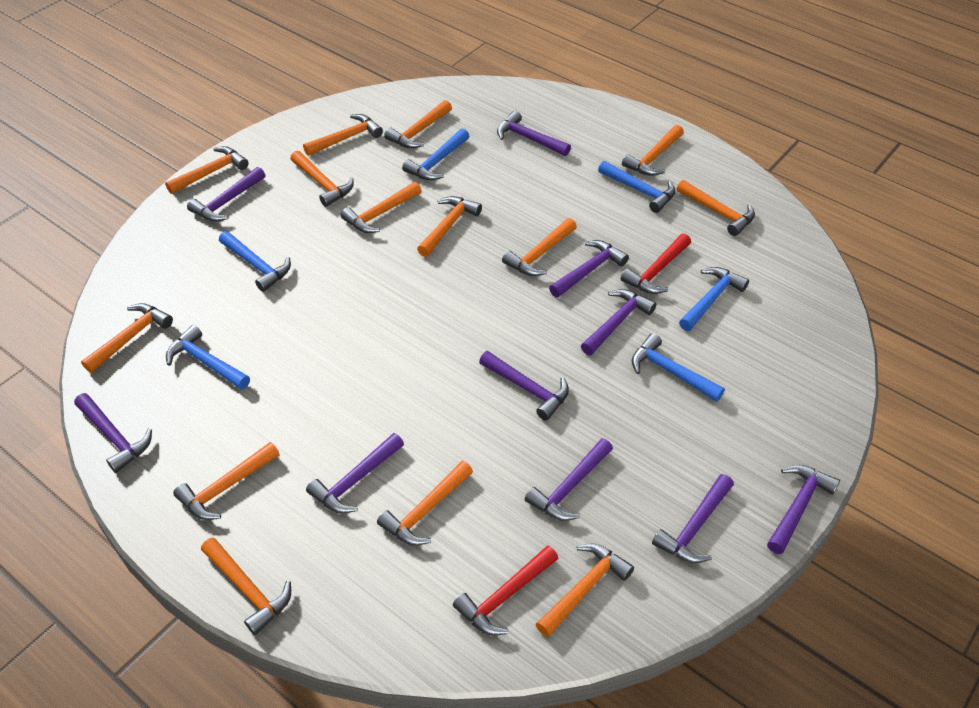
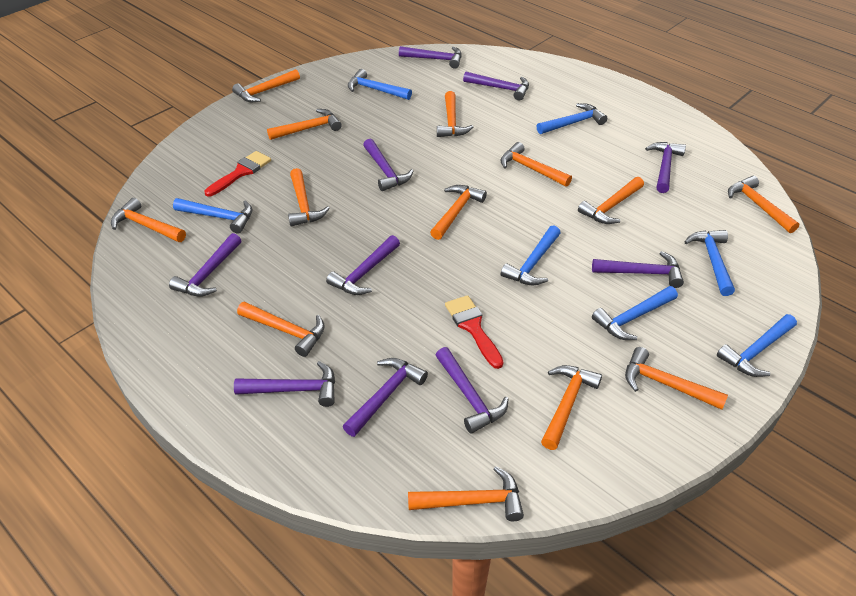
blue hammer: 6 -> 7
orange hammer: 14 -> 13
red brush: 0 -> 2
red hammer: 2 -> 0

